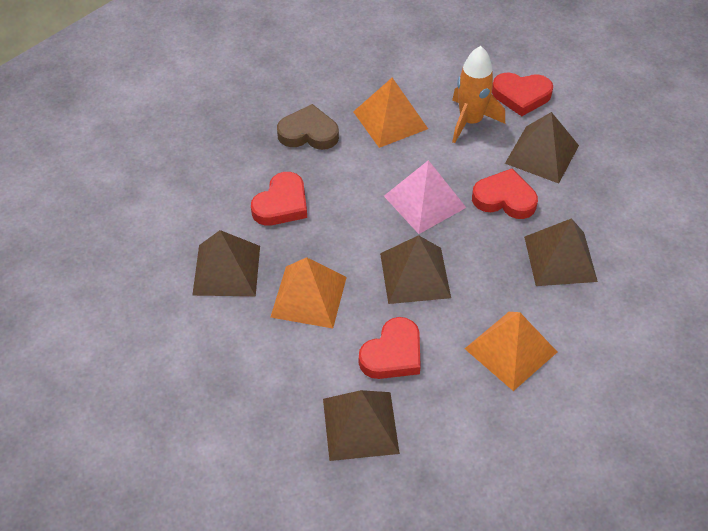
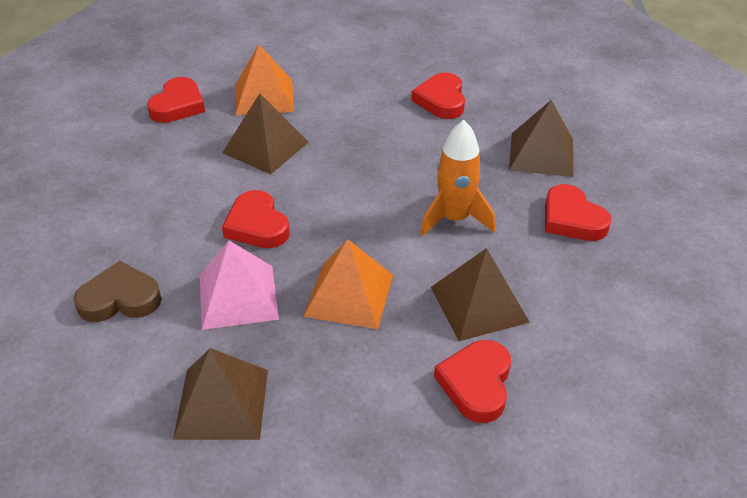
brown pyramid: 5 -> 4
orange pyramid: 3 -> 2
red heart: 4 -> 5

